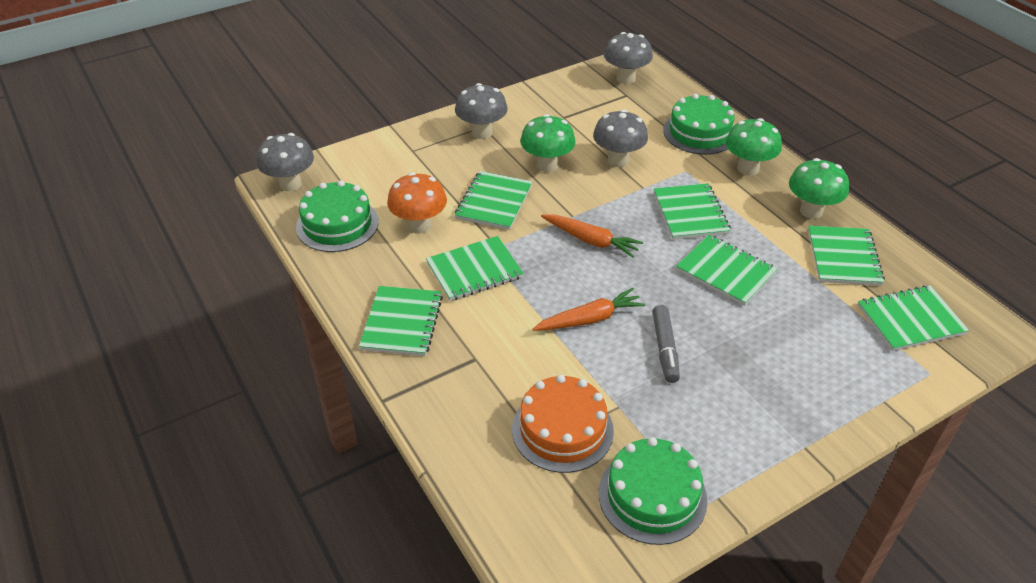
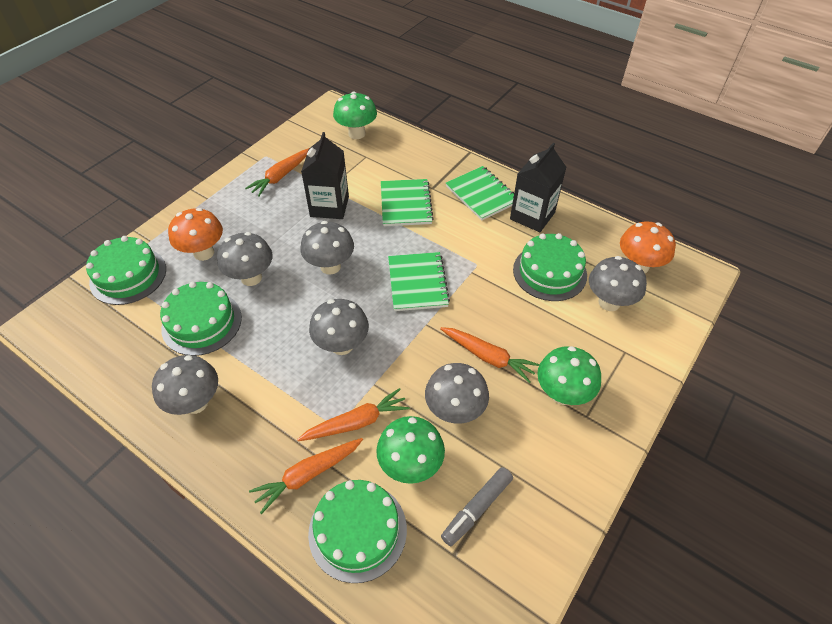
black carton: 0 -> 2
green cake: 3 -> 4
green notebook: 7 -> 3
grey mushroom: 4 -> 6
orange cake: 1 -> 0
orange carrot: 2 -> 4
orange mushroom: 1 -> 2

